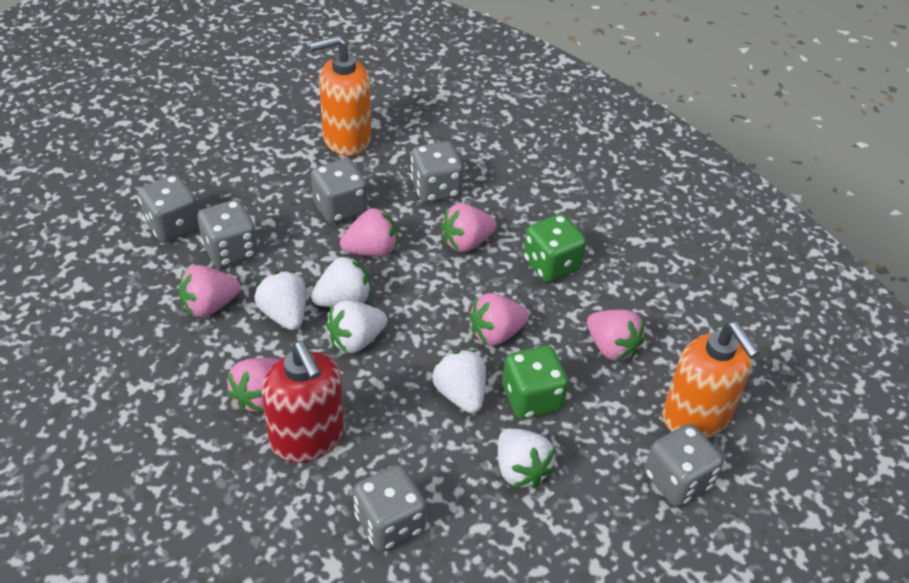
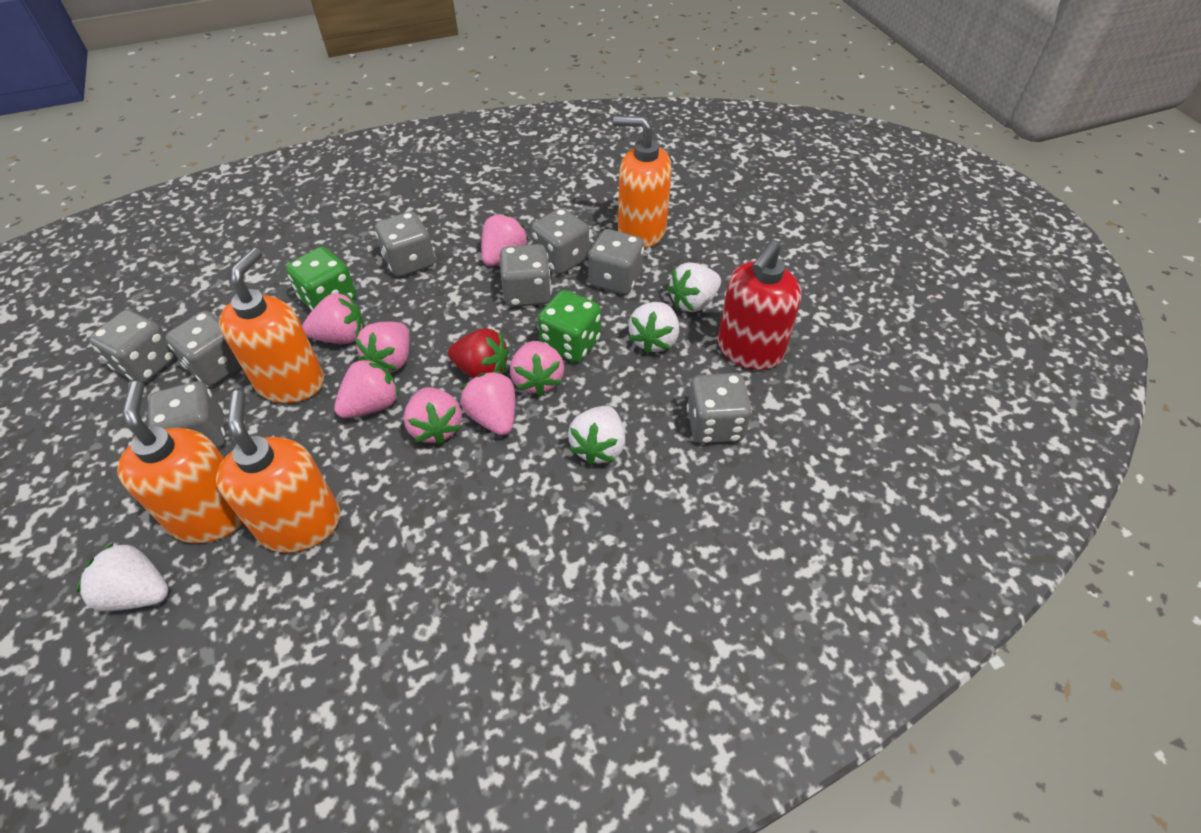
grey dice: 6 -> 8
orange soap dispenser: 2 -> 4
pink strawberry: 6 -> 7
red strawberry: 0 -> 1
white strawberry: 5 -> 4

